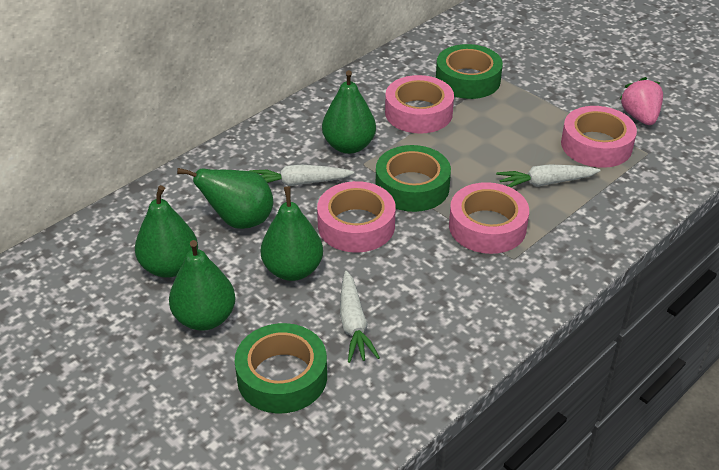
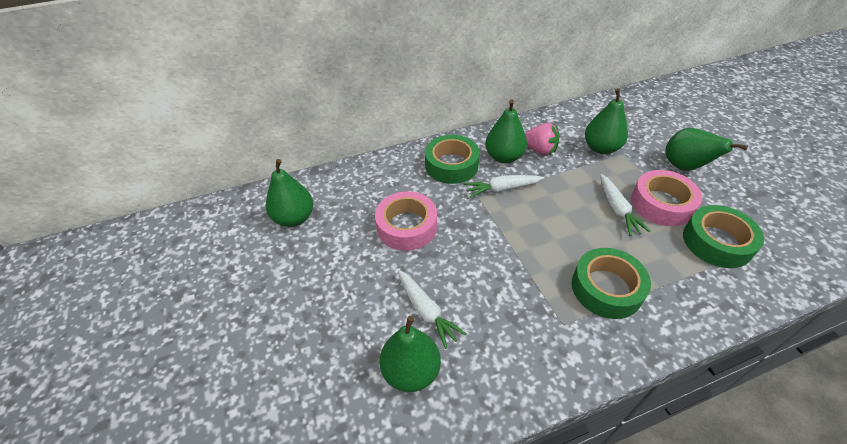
pink tape: 4 -> 2

